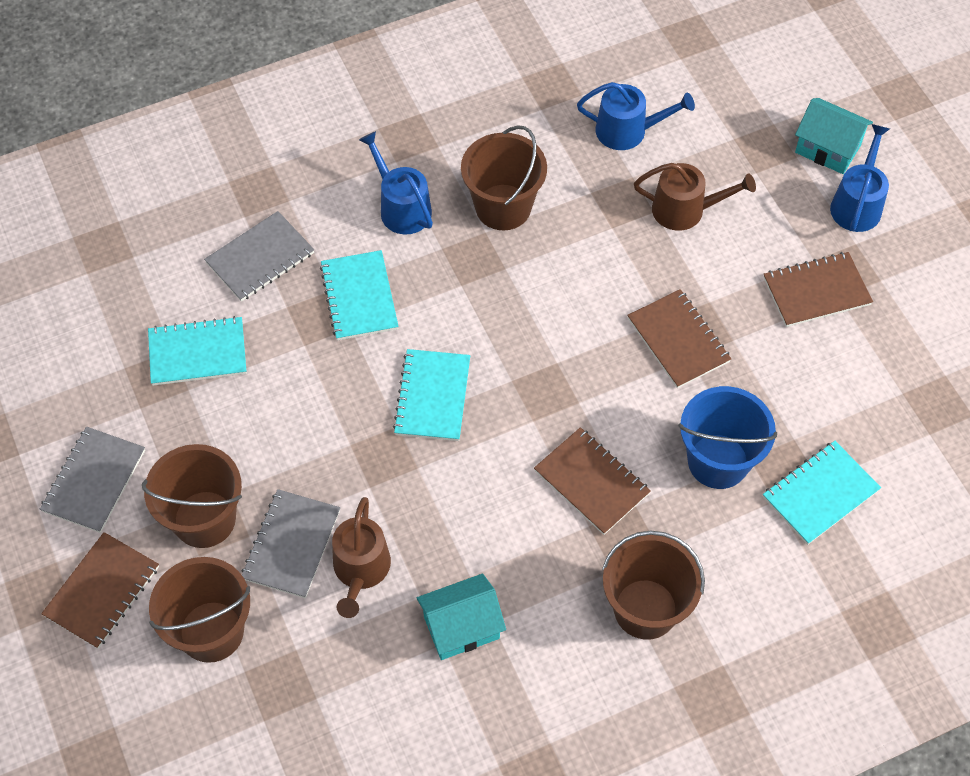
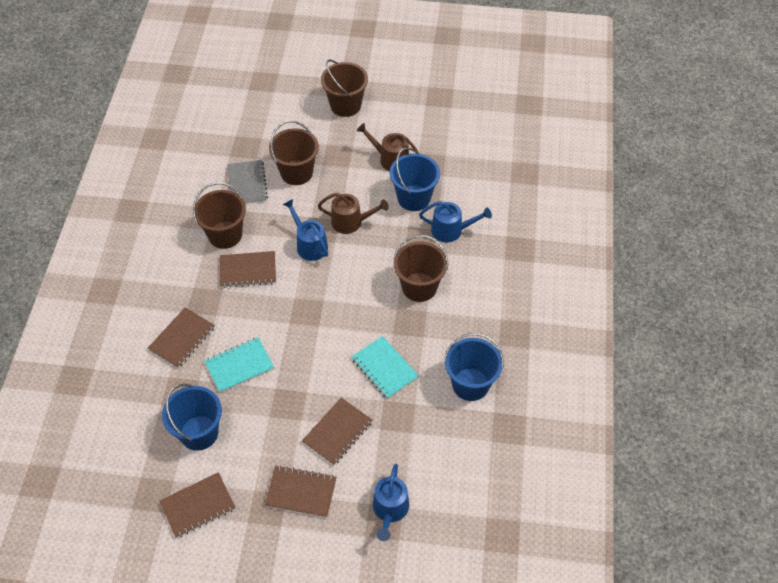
blue bucket: 1 -> 3
brown notebook: 4 -> 5
grey notebook: 3 -> 1
turquoise house: 2 -> 0
turquoise notebook: 4 -> 2

